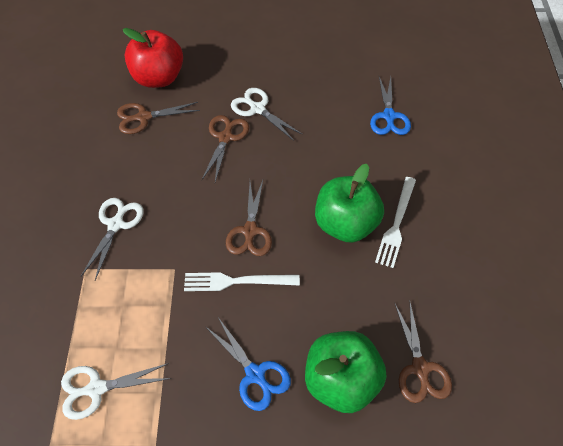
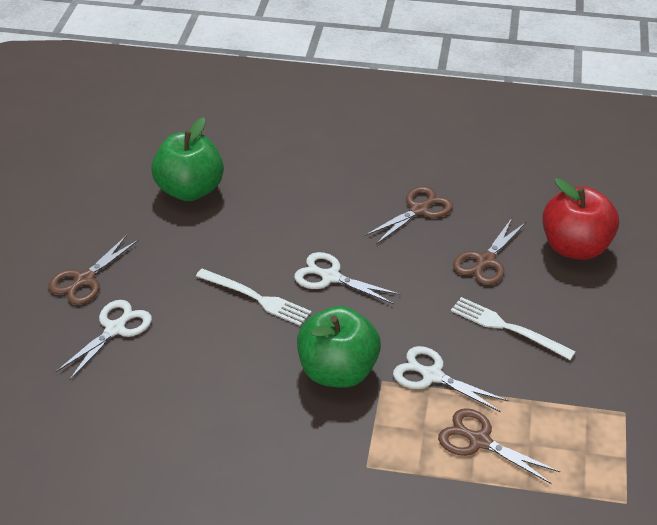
blue scissors: 2 -> 0

